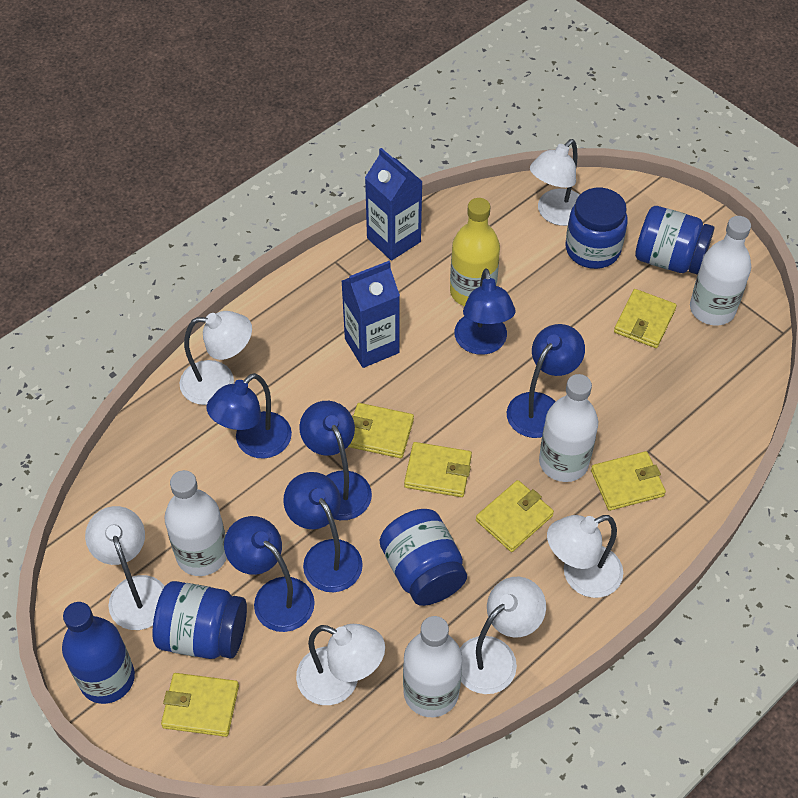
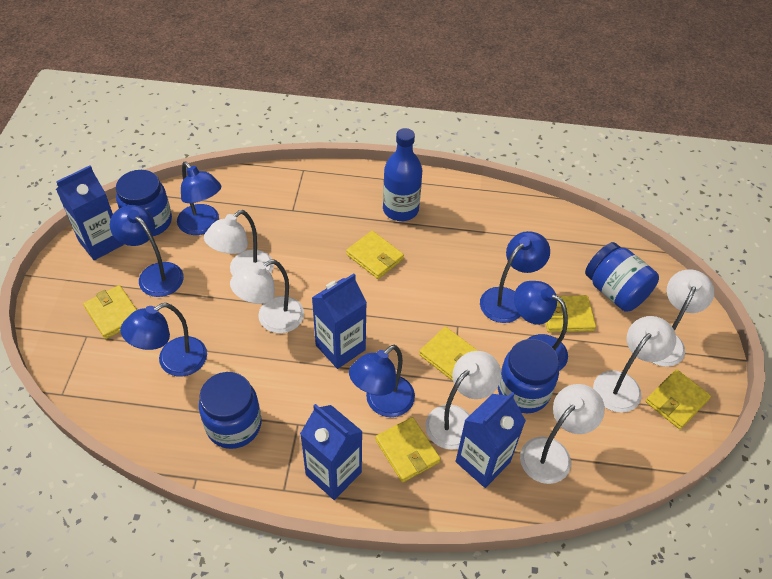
blue carton: 2 -> 4
white bottle: 4 -> 0
yellow bottle: 1 -> 0

